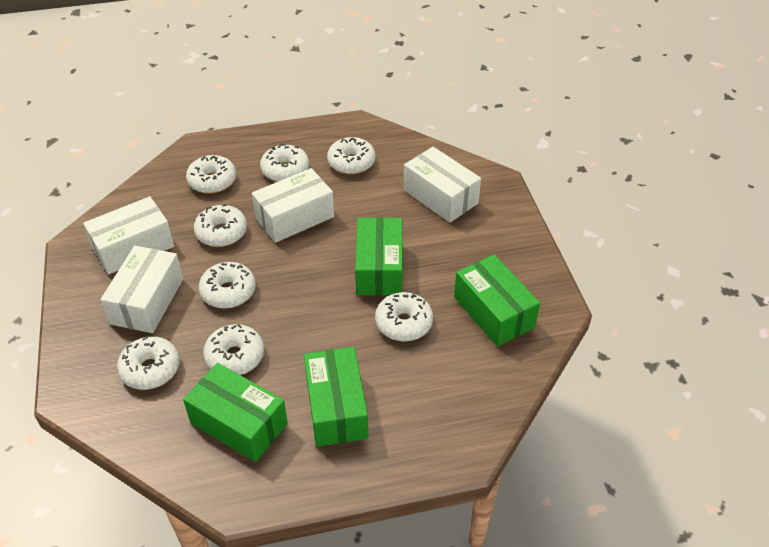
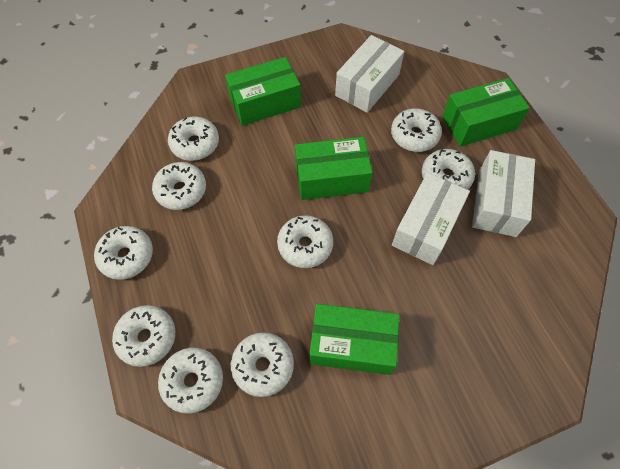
white box: 4 -> 3
white donut: 8 -> 9

